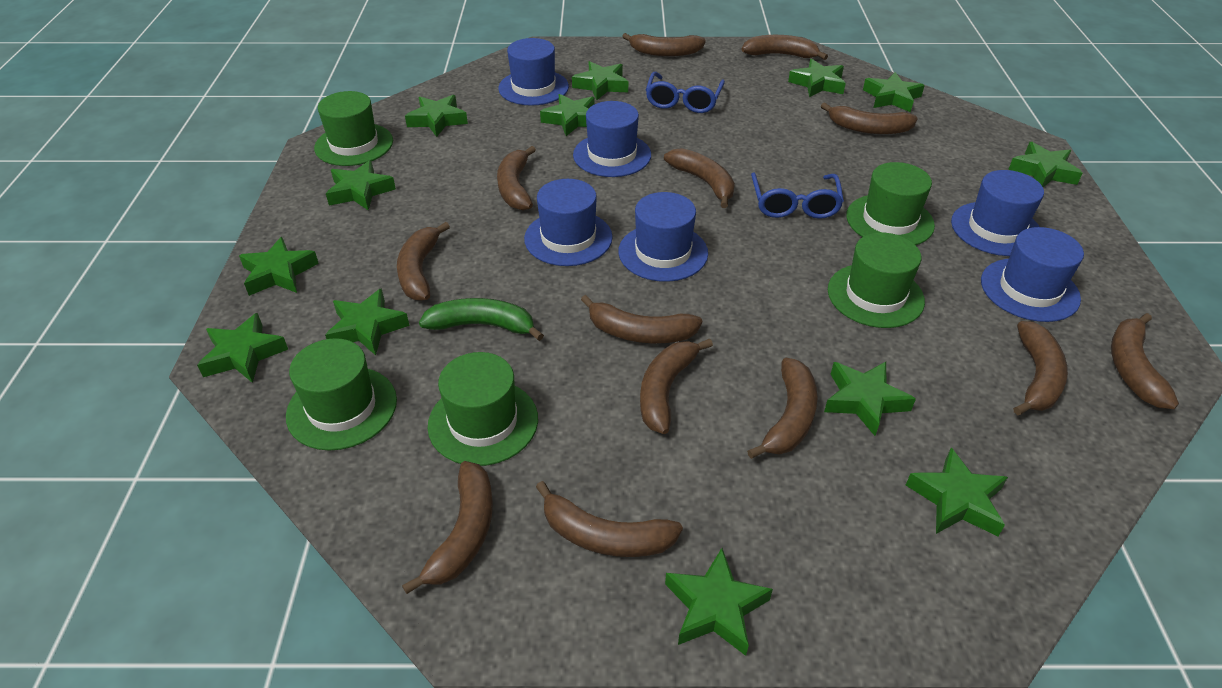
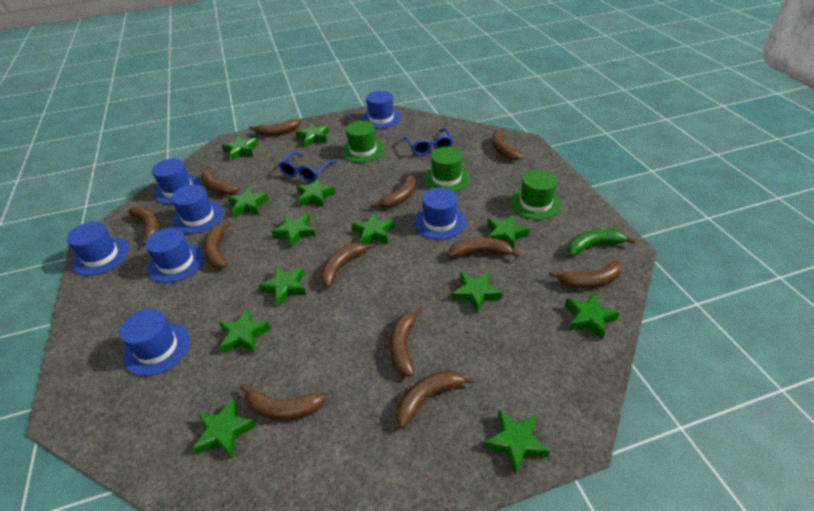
blue hat: 6 -> 7
brown banana: 13 -> 12
green hat: 5 -> 3

